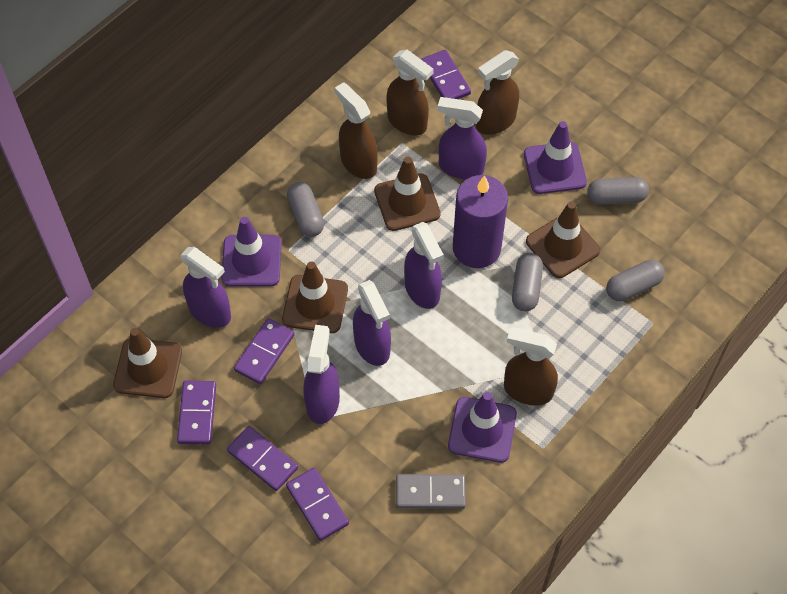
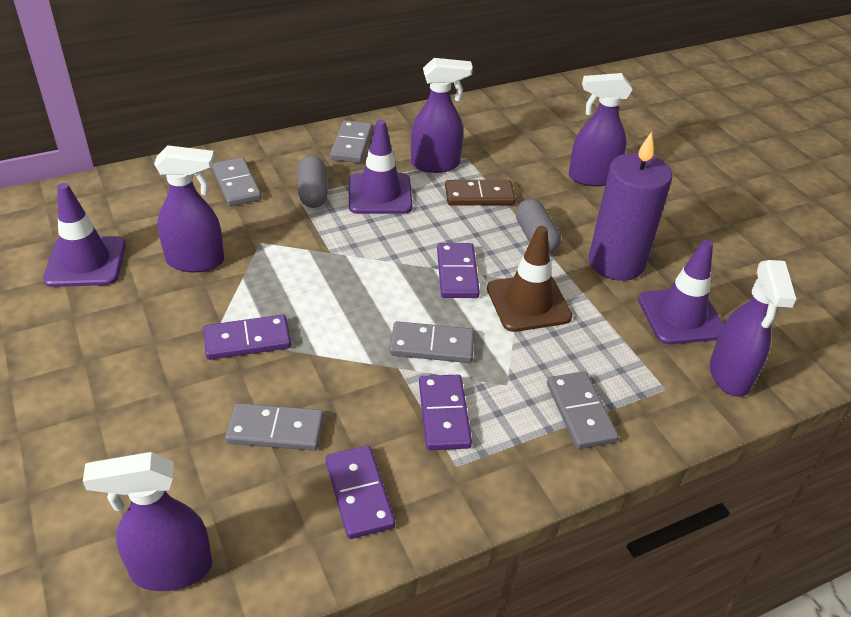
brown domino: 0 -> 1
brown spray bottle: 4 -> 0
brown traffic cone: 4 -> 1
grey capsule: 4 -> 2
grey domino: 1 -> 5
purple domino: 5 -> 4

